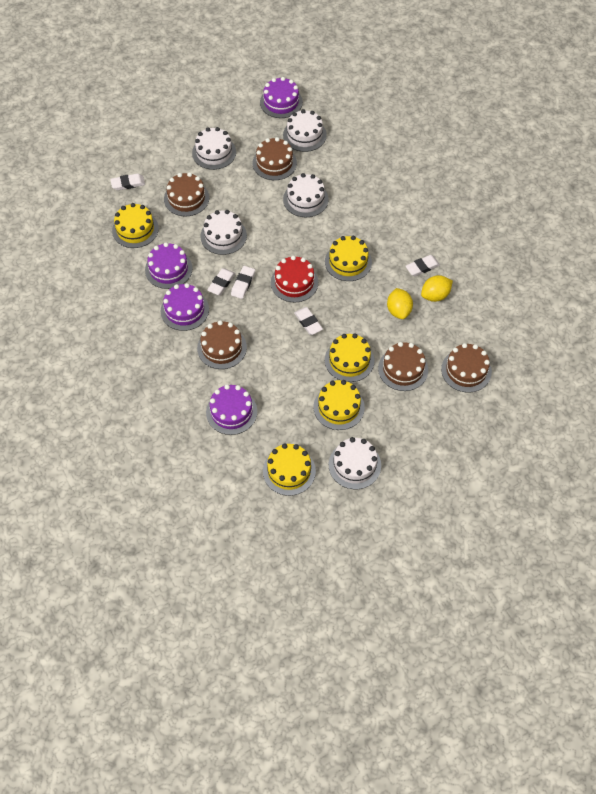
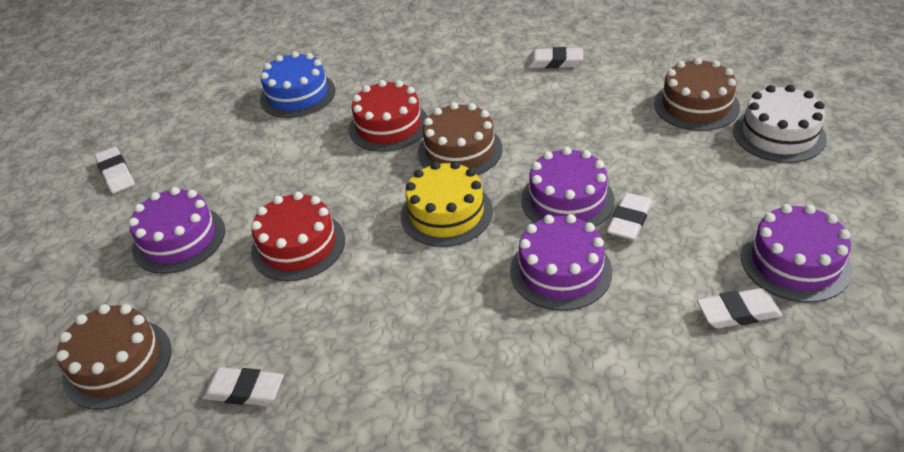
blue cake: 0 -> 1
brown cake: 5 -> 3
red cake: 1 -> 2
white cake: 5 -> 1
yellow cake: 5 -> 1
yellow lemon: 2 -> 0

